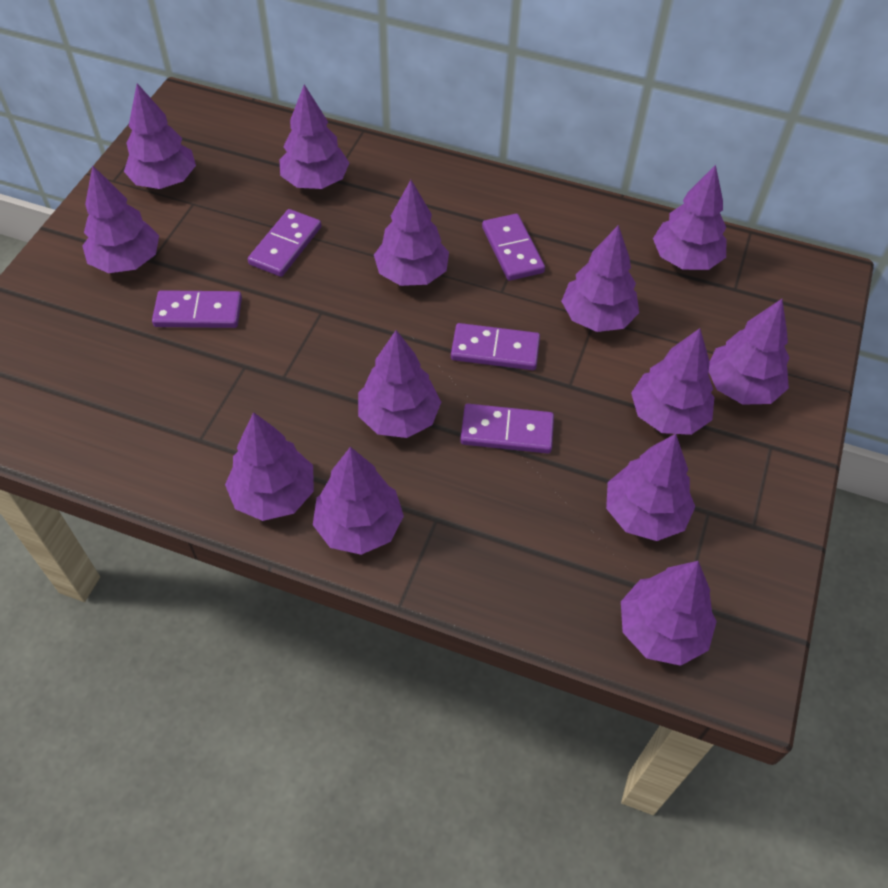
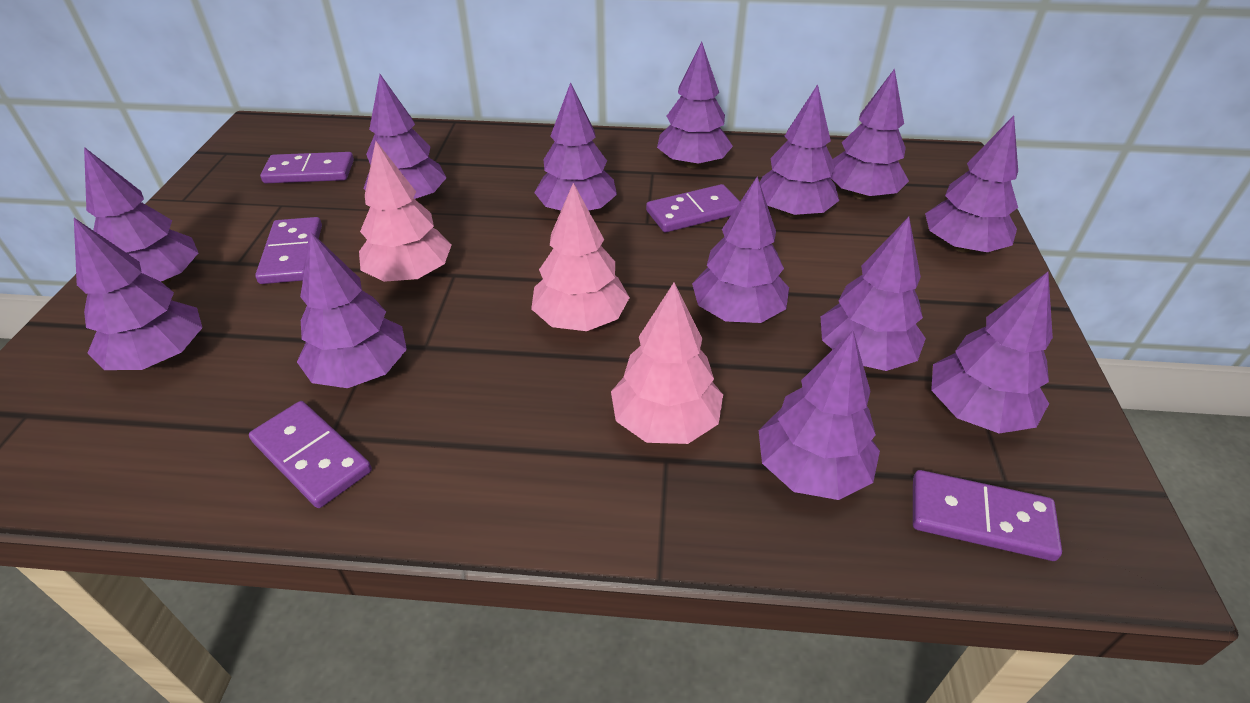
pink tree: 0 -> 3

